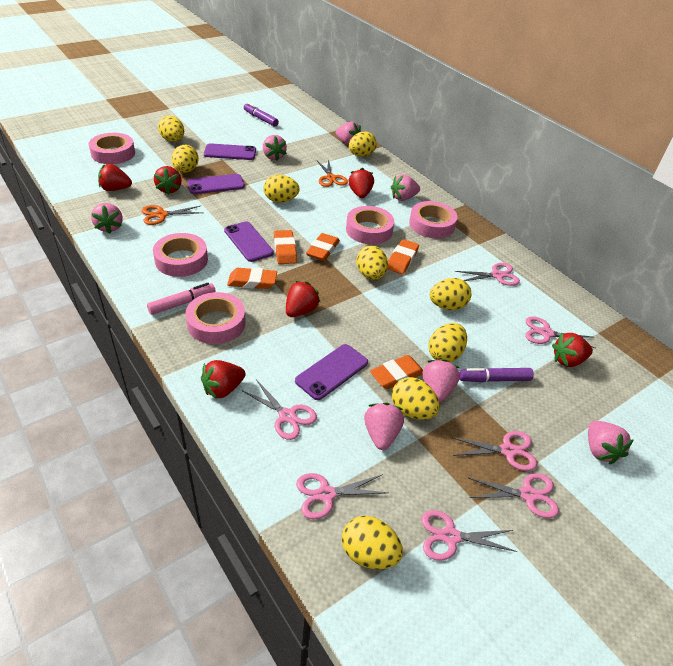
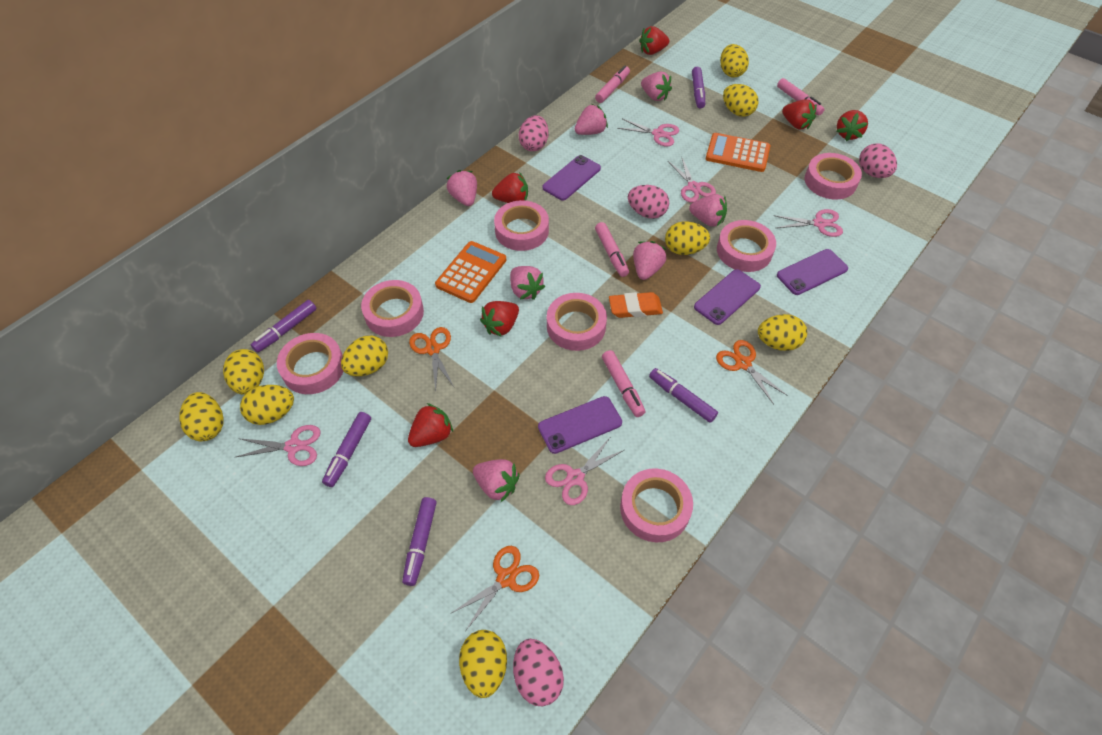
orange calculator: 0 -> 2
orange eraser: 5 -> 1
orange scissors: 2 -> 3
pink egg: 0 -> 4
pink marker: 1 -> 4
pink scissors: 7 -> 5
pink tape: 5 -> 7
purple marker: 2 -> 5

